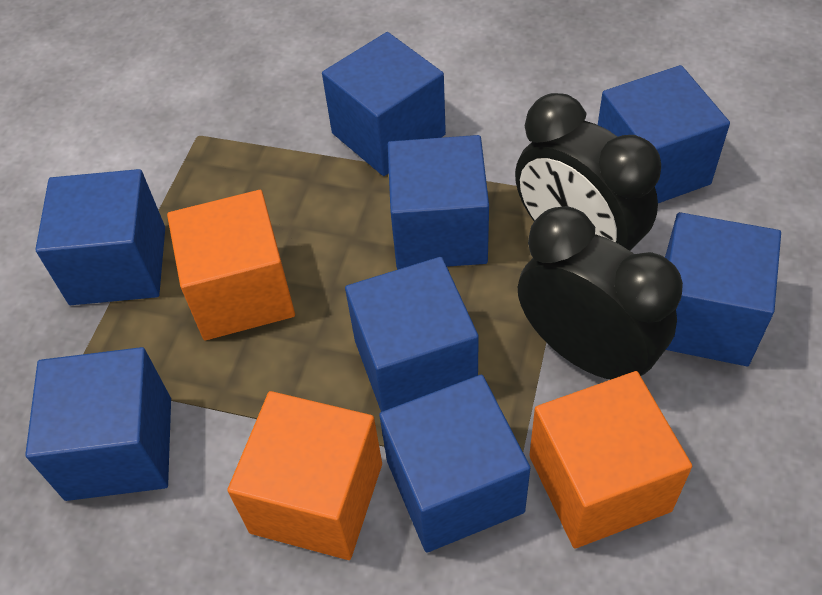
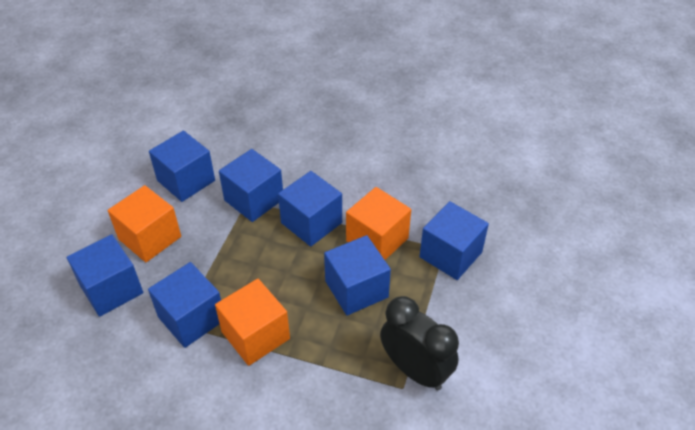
black clock: 2 -> 1
blue cube: 8 -> 7

